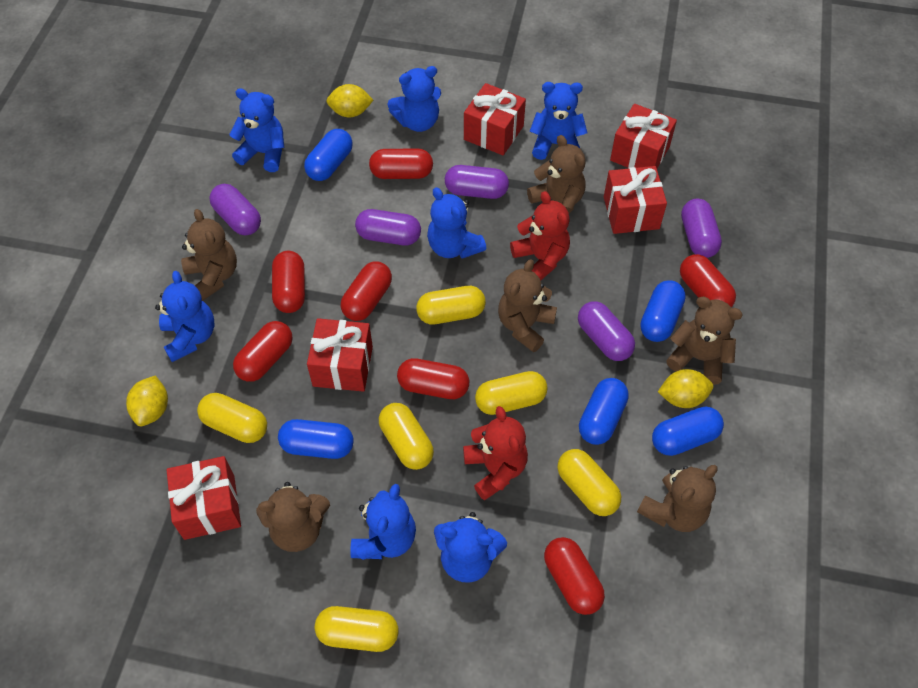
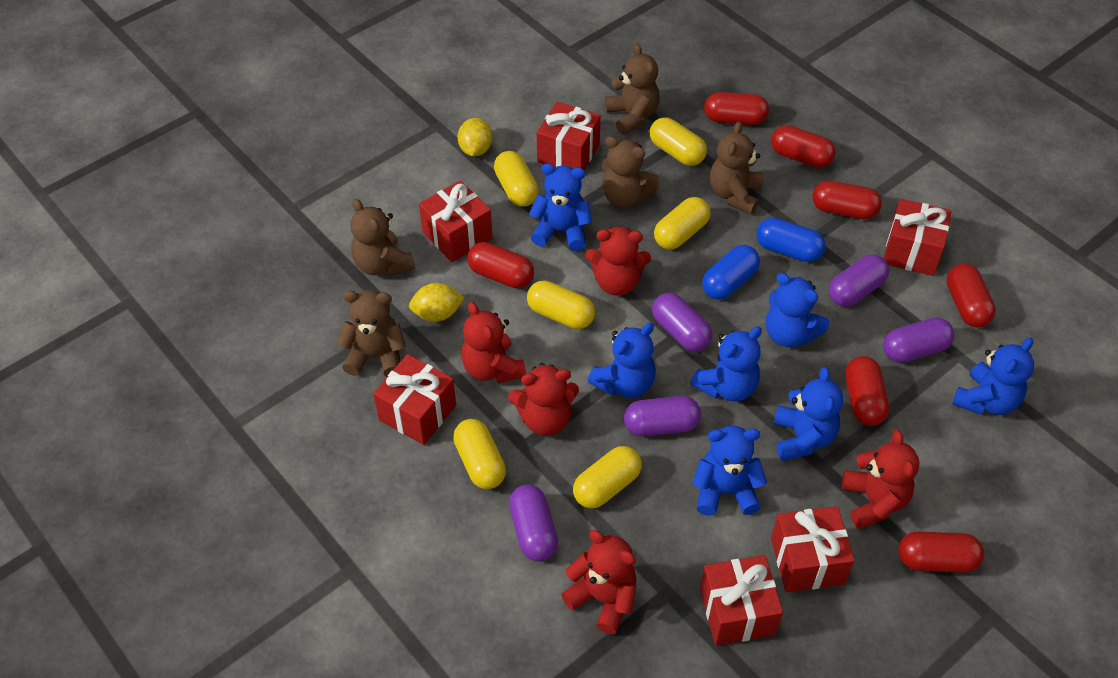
blue capsule: 5 -> 2
brown teddy bear: 6 -> 5
red gift: 5 -> 6
red teddy bear: 2 -> 5
yellow lemon: 3 -> 2

